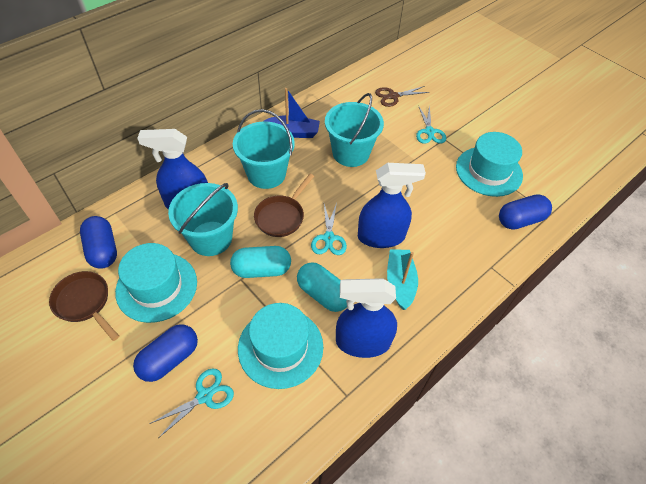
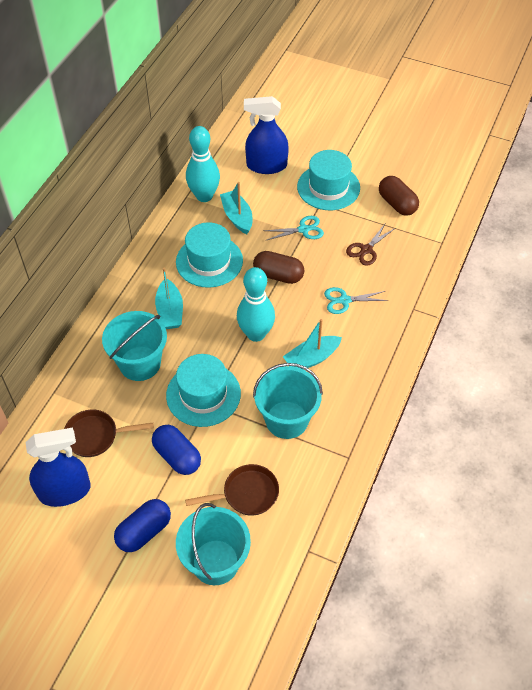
blue boat: 1 -> 0
blue capsule: 3 -> 2
blue spray bottle: 3 -> 2
brown capsule: 0 -> 2
turquoise boat: 1 -> 3
turquoise bowling pin: 0 -> 2
turquoise capsule: 2 -> 0
turquoise scissors: 3 -> 2

